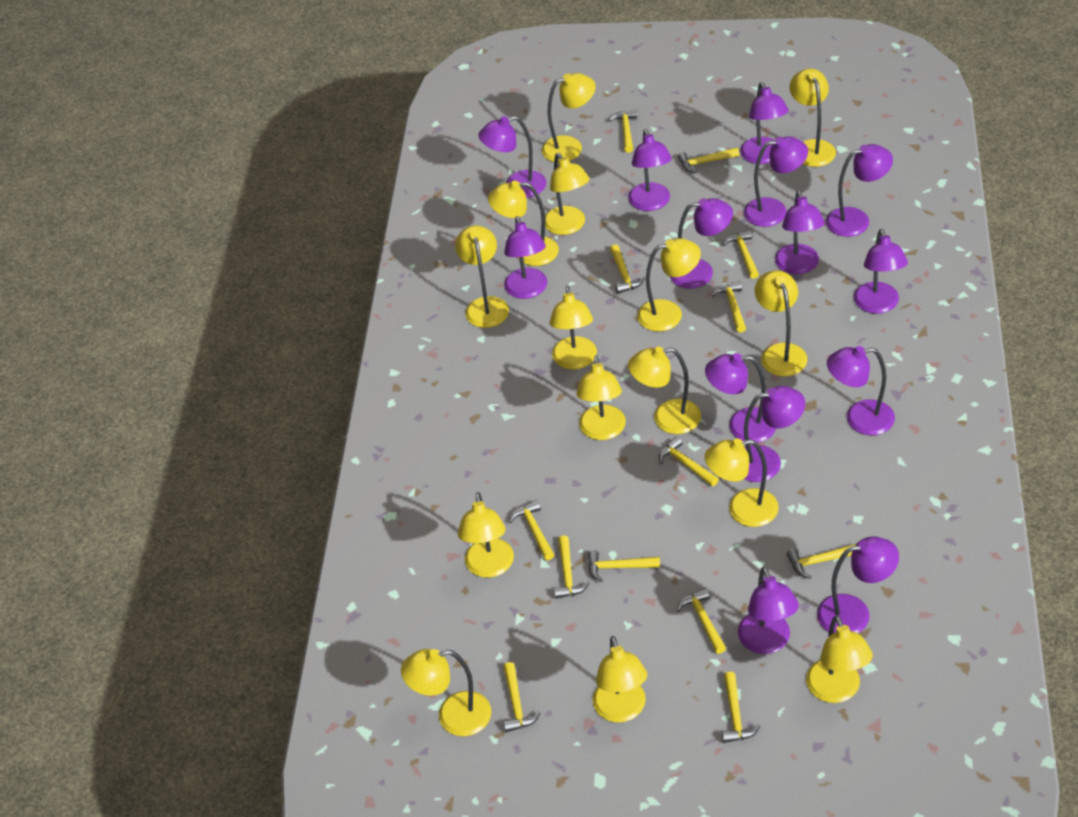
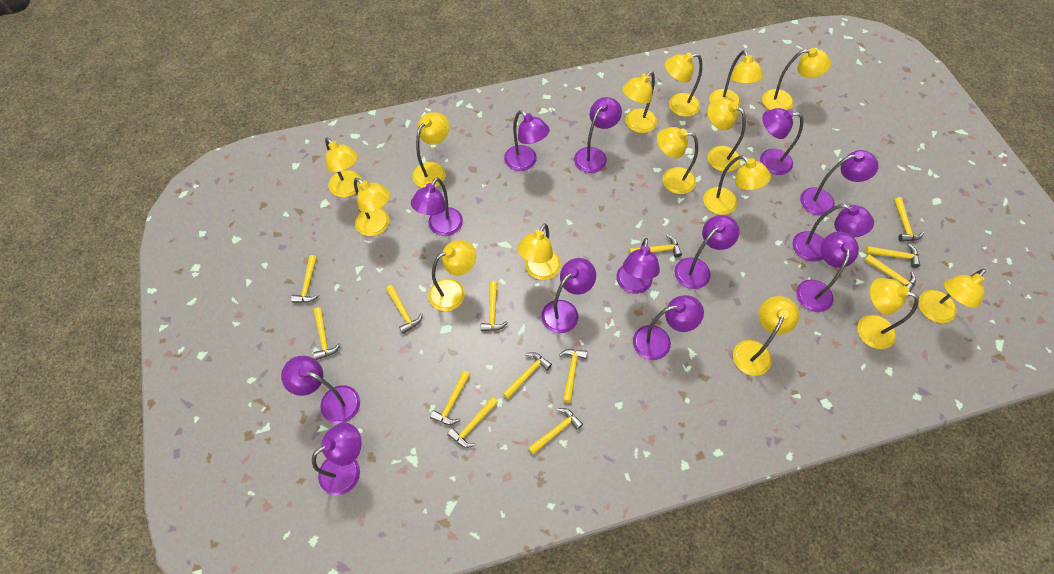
purple lamp: 14 -> 13

